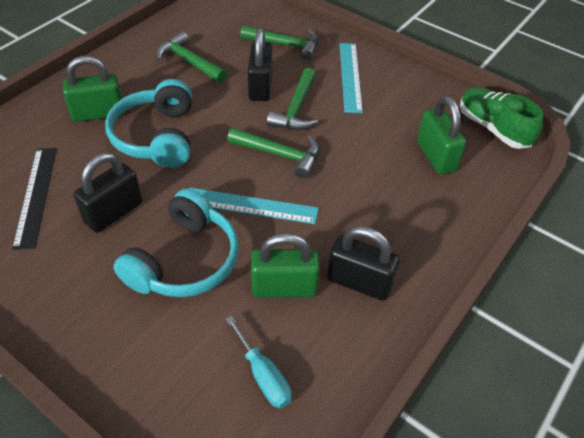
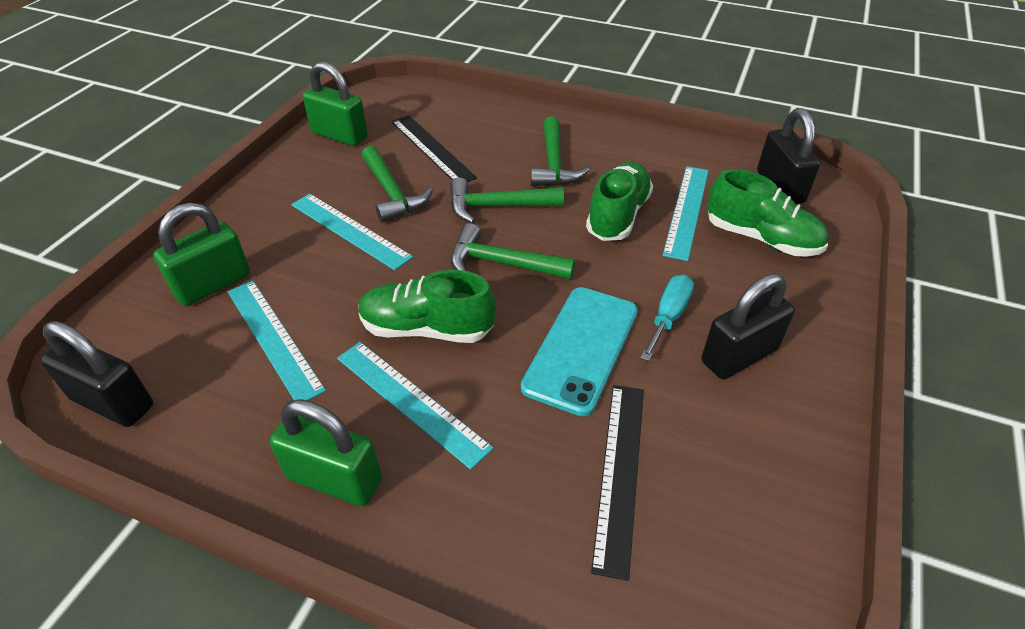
black ruler: 1 -> 2
green shoe: 1 -> 3
turquoise headphones: 2 -> 0
turquoise phone: 0 -> 1
turquoise ruler: 2 -> 4

